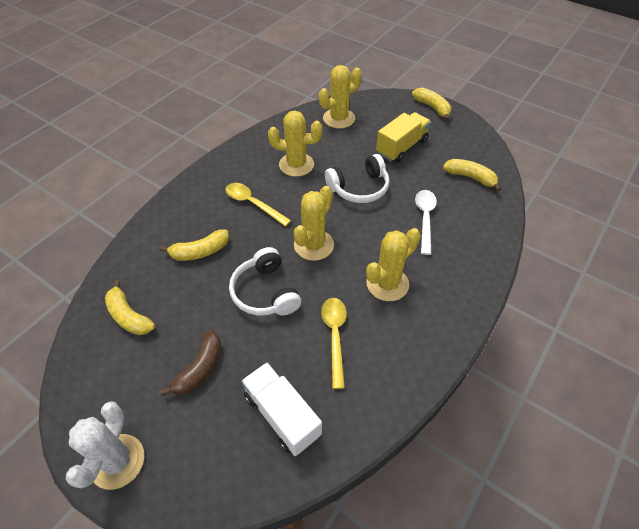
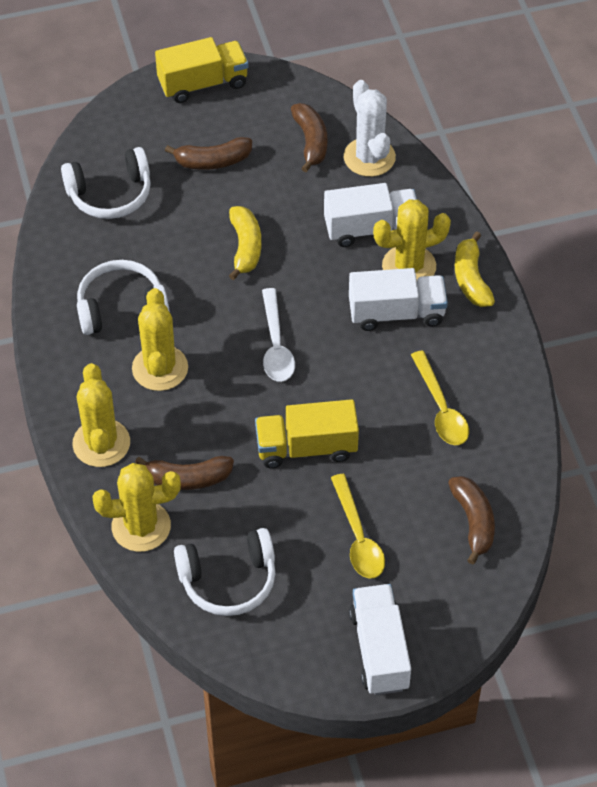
brown banana: 1 -> 4
white headphones: 2 -> 3
white truck: 1 -> 3
yellow banana: 4 -> 2
yellow truck: 1 -> 2

